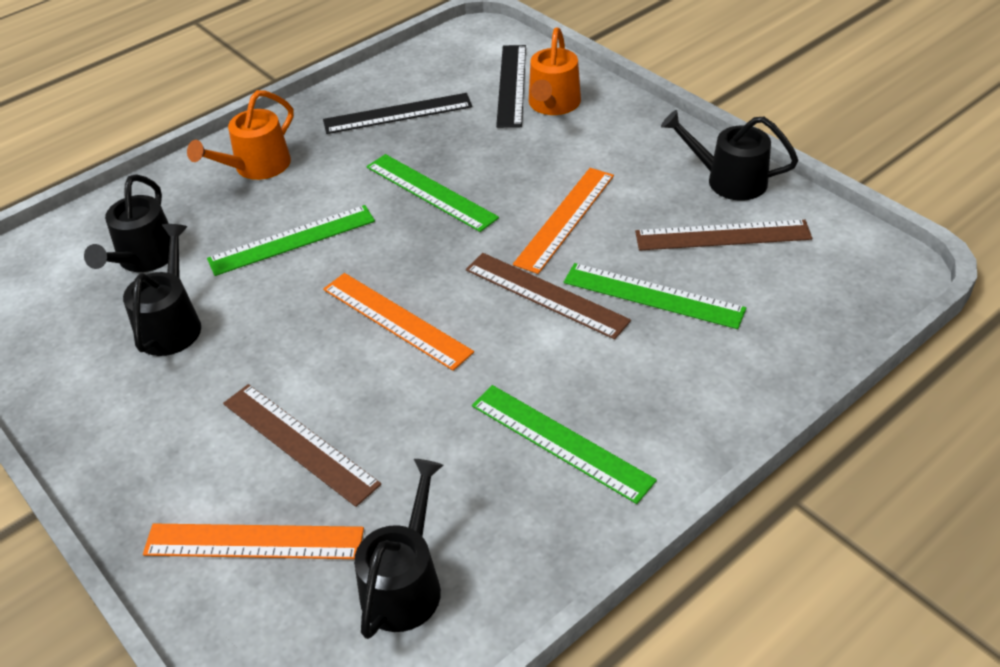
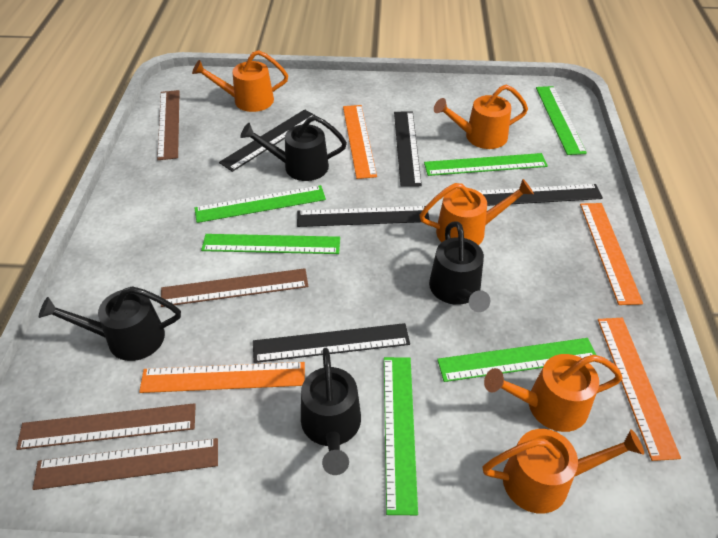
black ruler: 2 -> 5
brown ruler: 3 -> 4
green ruler: 4 -> 6
orange ruler: 3 -> 4
orange watering can: 2 -> 5

